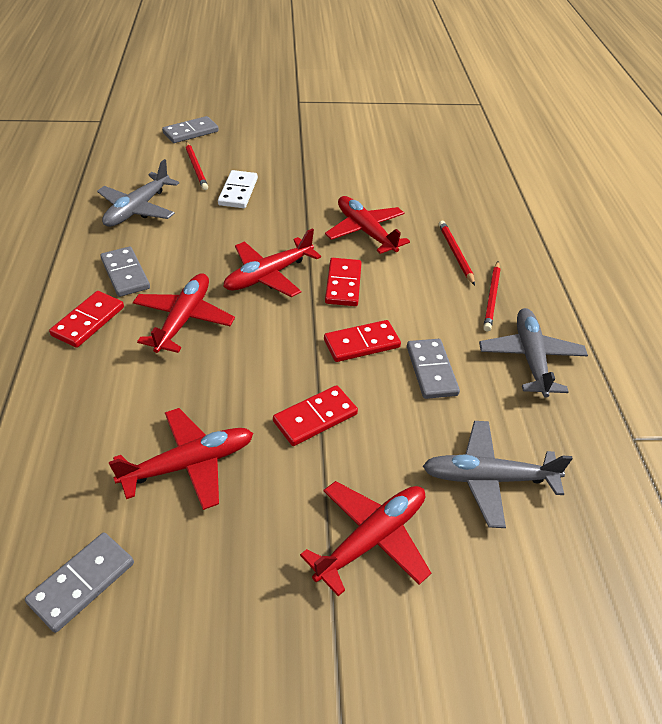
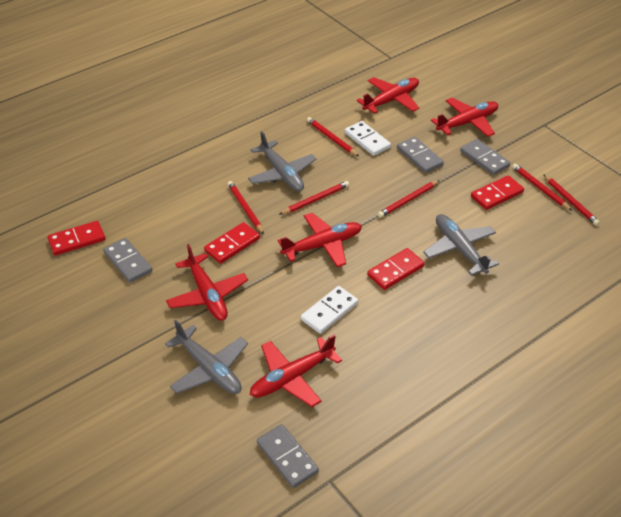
red pencil: 3 -> 6
white domino: 1 -> 2

